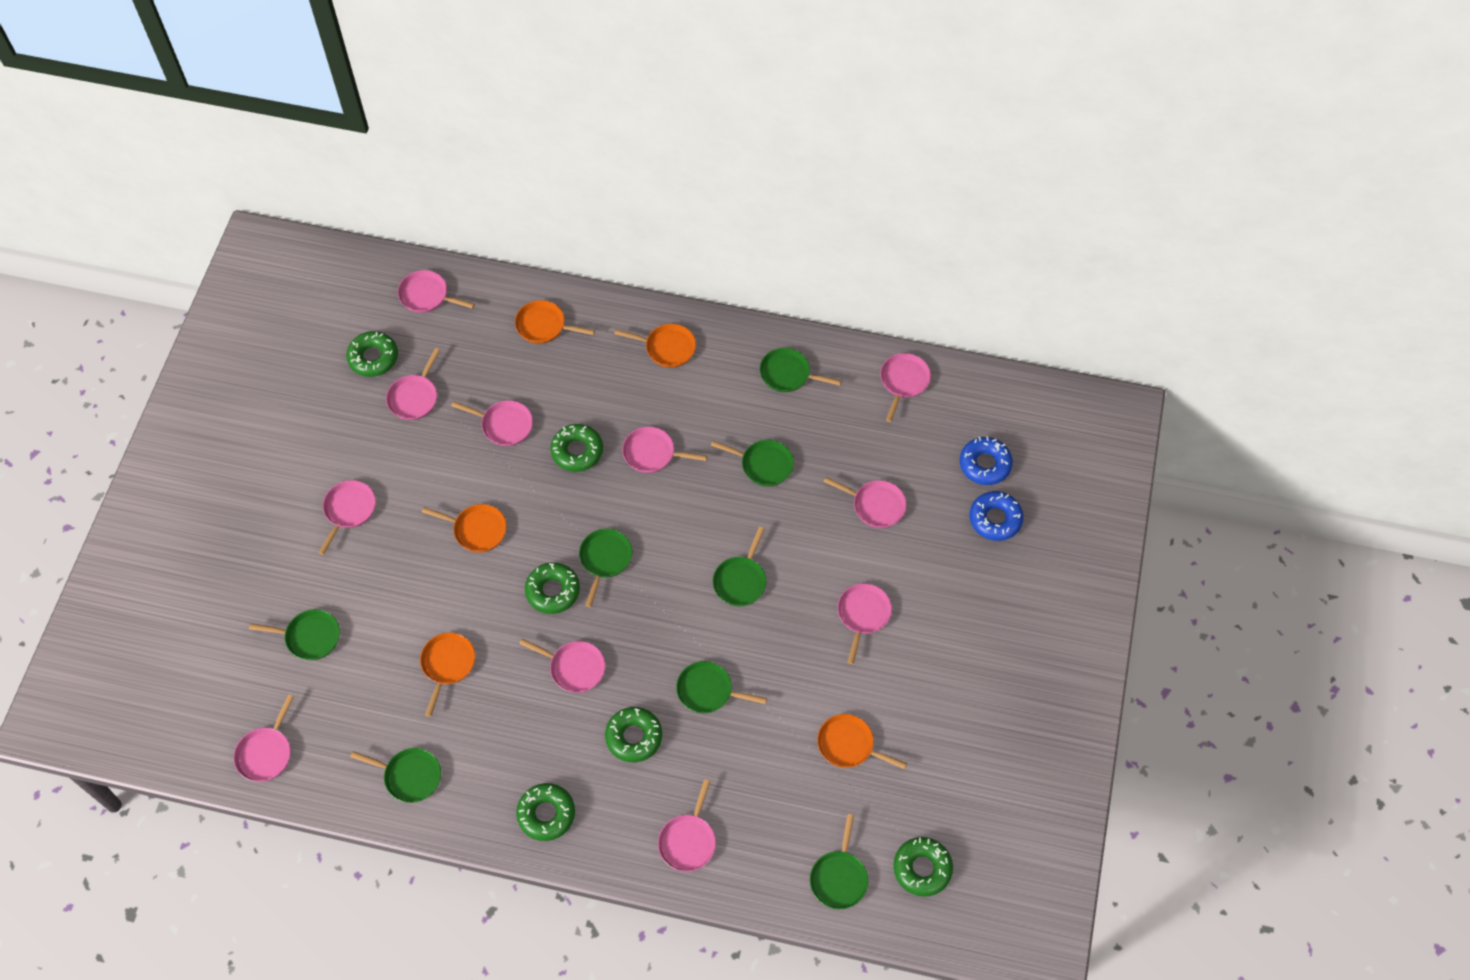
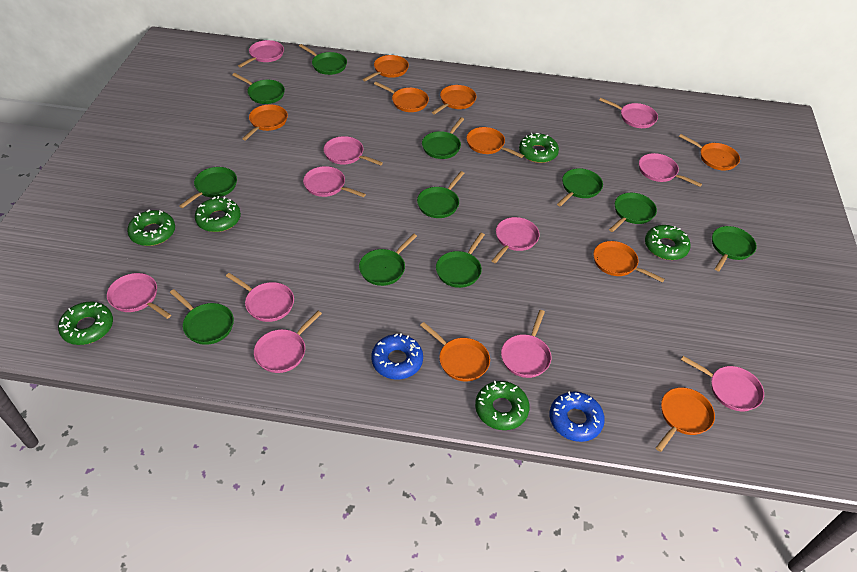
green pan: 8 -> 11
orange pan: 5 -> 9

